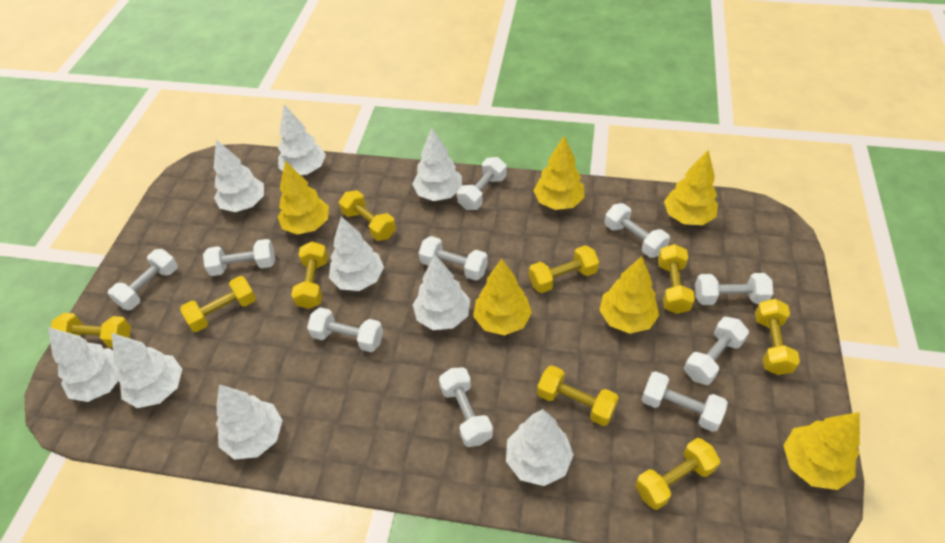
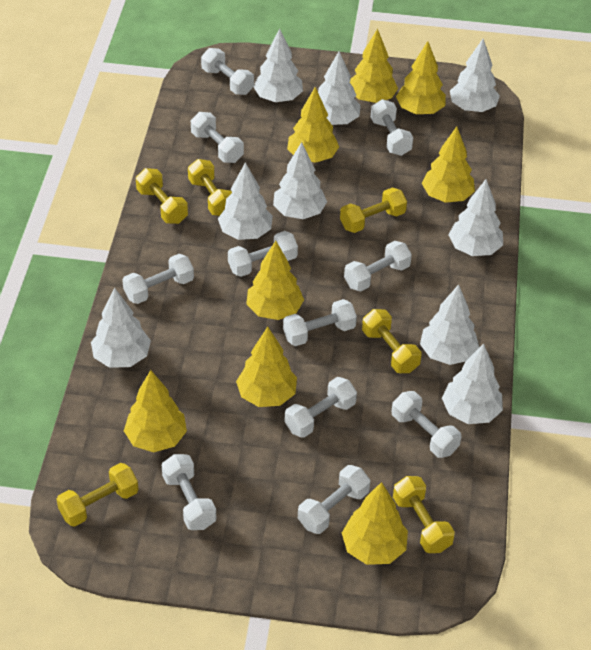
white dumbbell: 10 -> 11
yellow dumbbell: 9 -> 6
yellow tree: 6 -> 8

